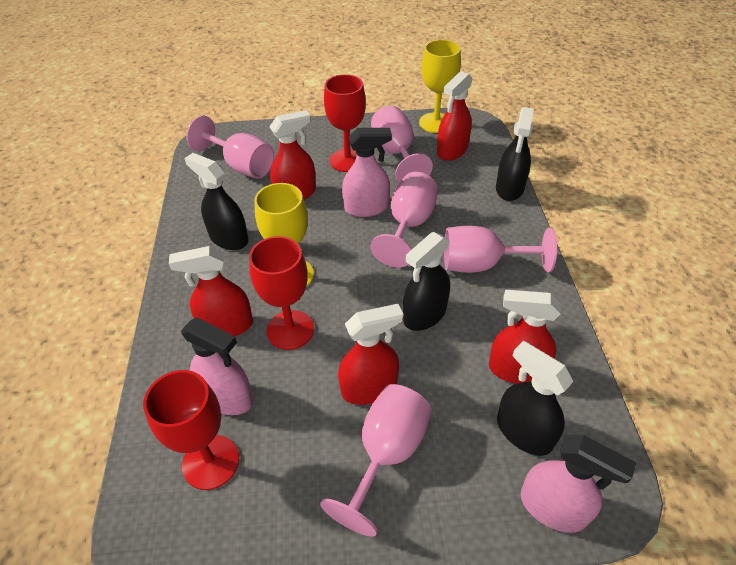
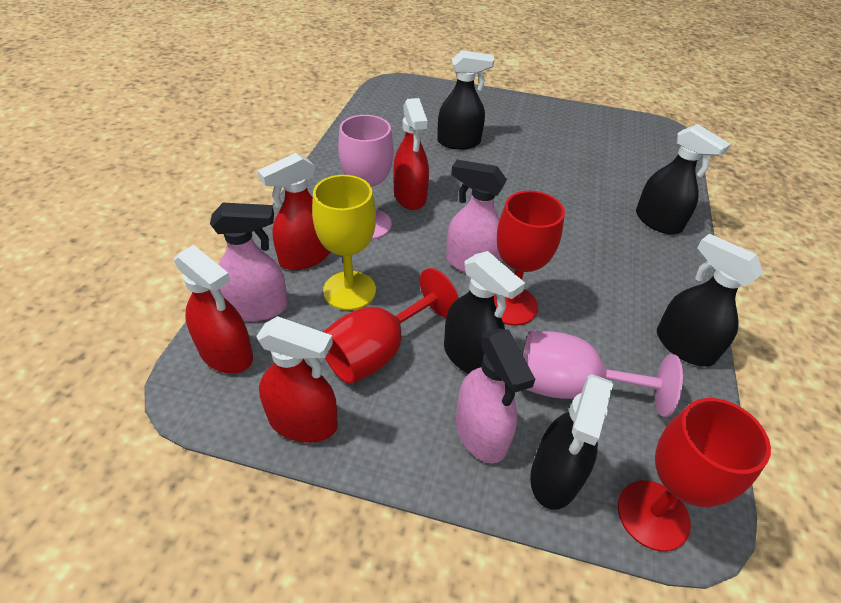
black spray bottle: 4 -> 5
pink goblet: 5 -> 2
red spray bottle: 5 -> 4
yellow goblet: 2 -> 1

